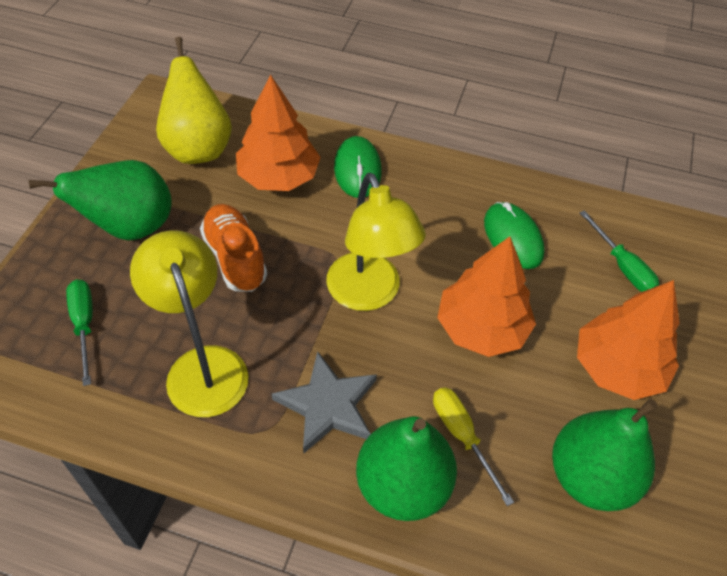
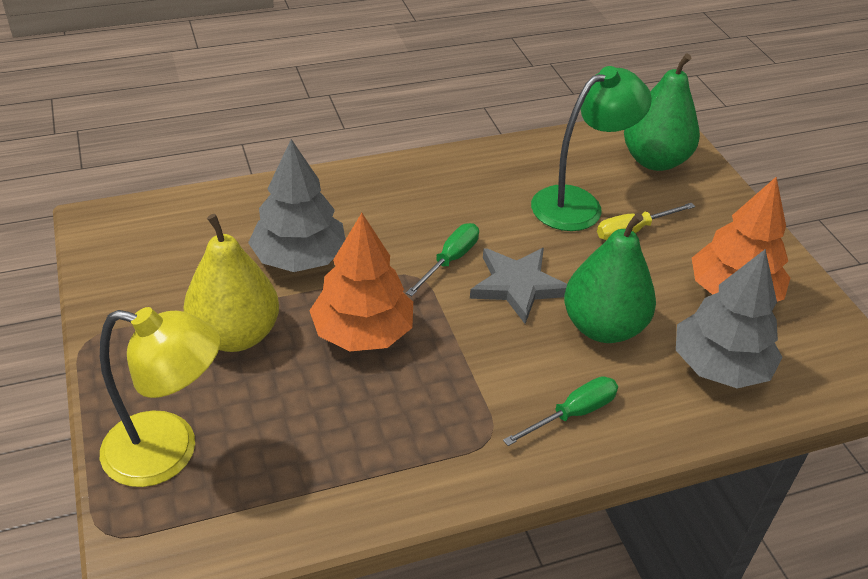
green lamp: 0 -> 1
green mouse: 2 -> 0
green pear: 3 -> 2
grey tree: 0 -> 2
orange shoe: 1 -> 0
orange tree: 3 -> 2
yellow lamp: 2 -> 1

